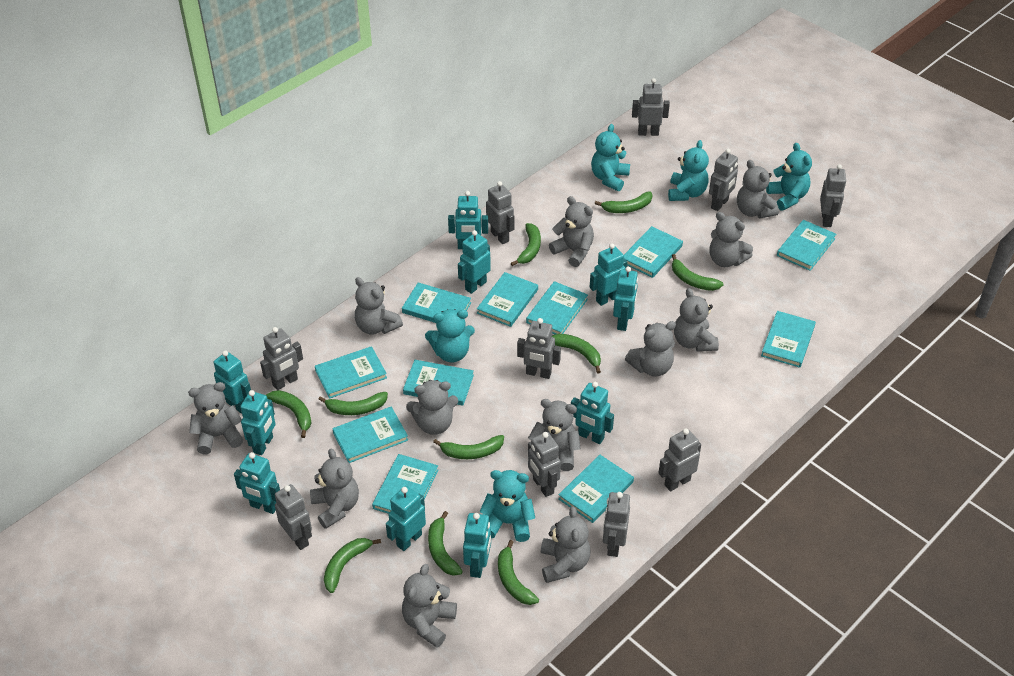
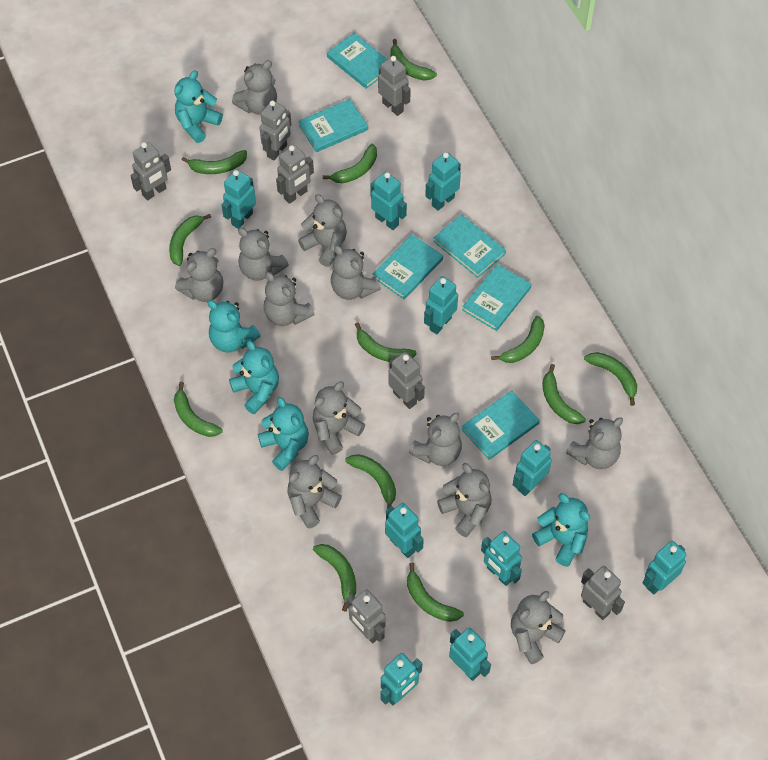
green banana: 10 -> 12
grey robot: 10 -> 7
turquoise book: 11 -> 6

